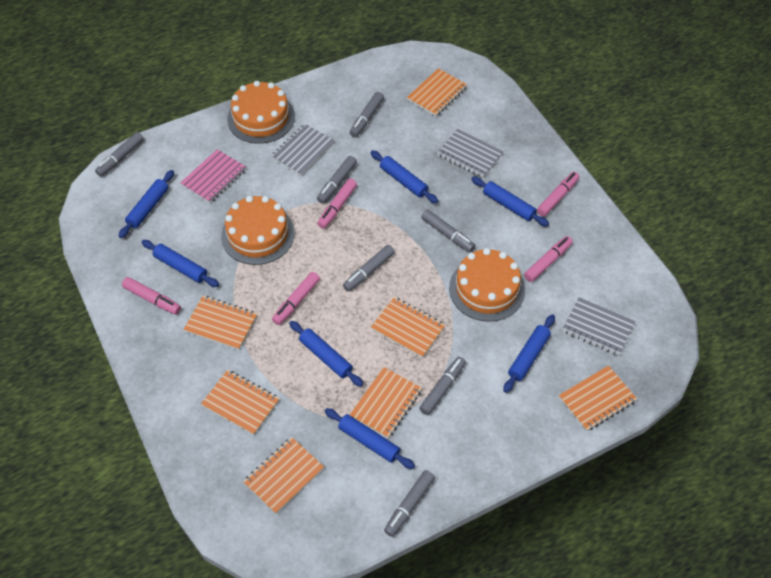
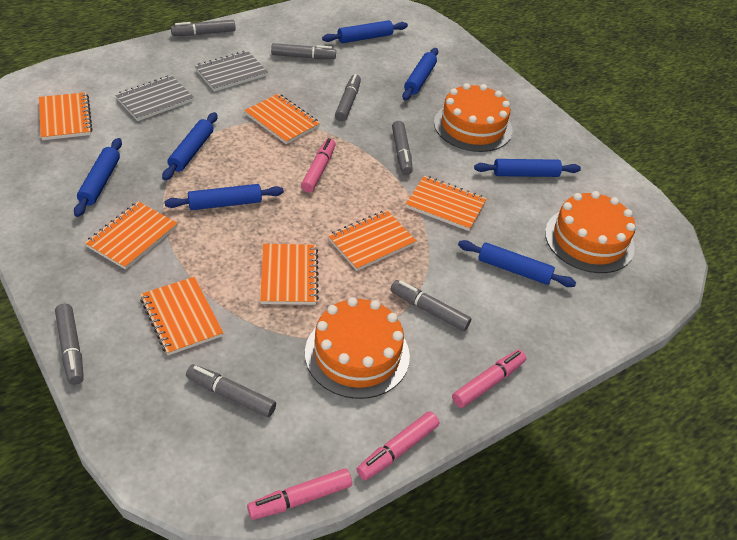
grey notebook: 3 -> 2
pink marker: 5 -> 4
pink notebook: 1 -> 0

